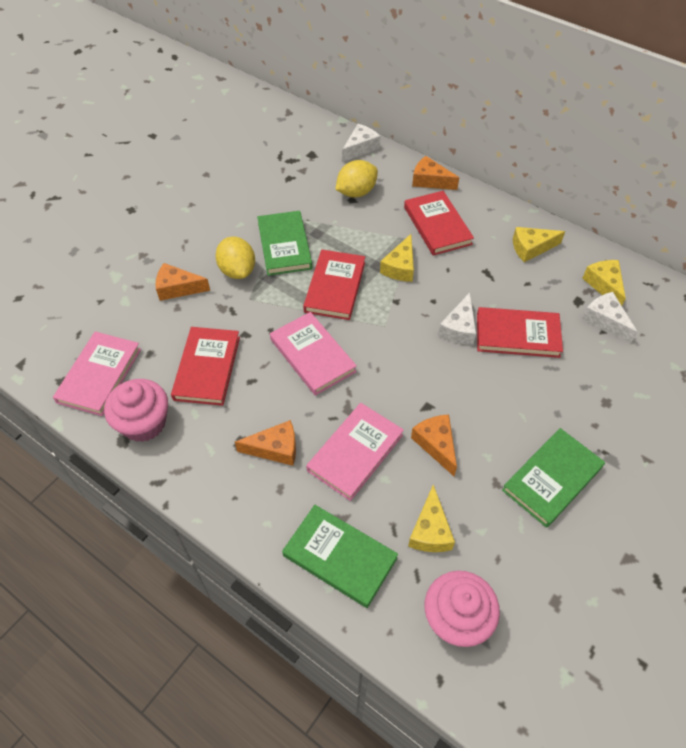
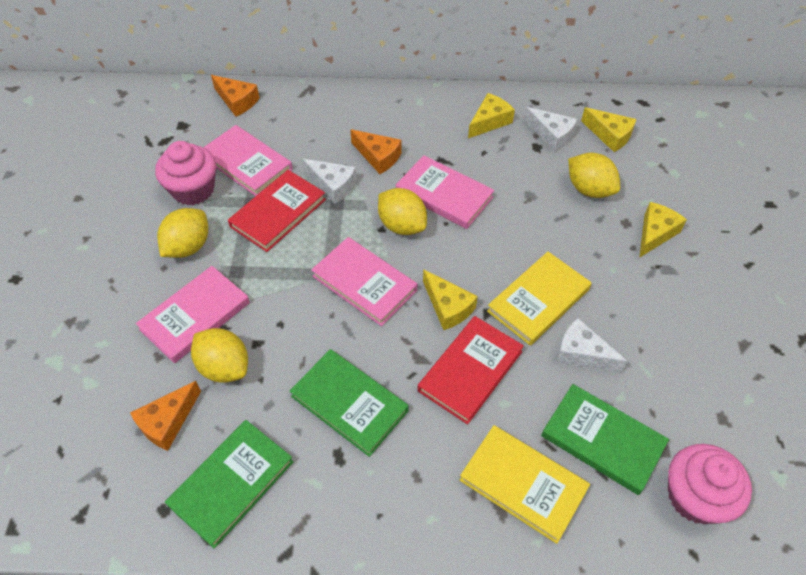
orange cheese: 4 -> 3
pink book: 3 -> 4
red book: 4 -> 2
yellow book: 0 -> 2
yellow lemon: 2 -> 4

